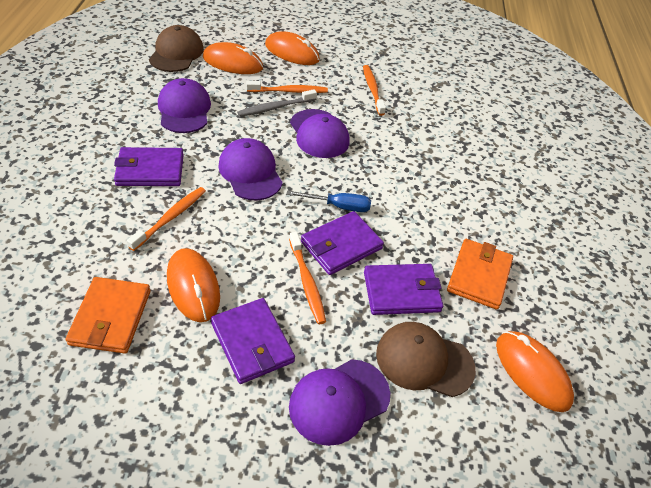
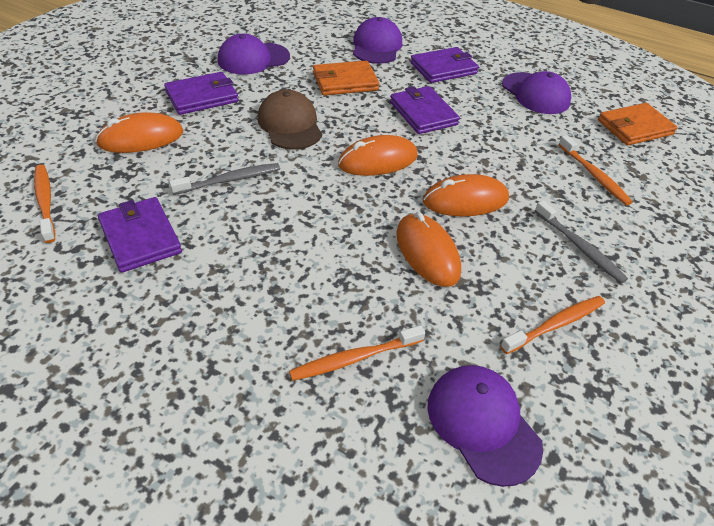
blue screwdriver: 1 -> 0
brown cap: 2 -> 1
grey toothbrush: 1 -> 2

